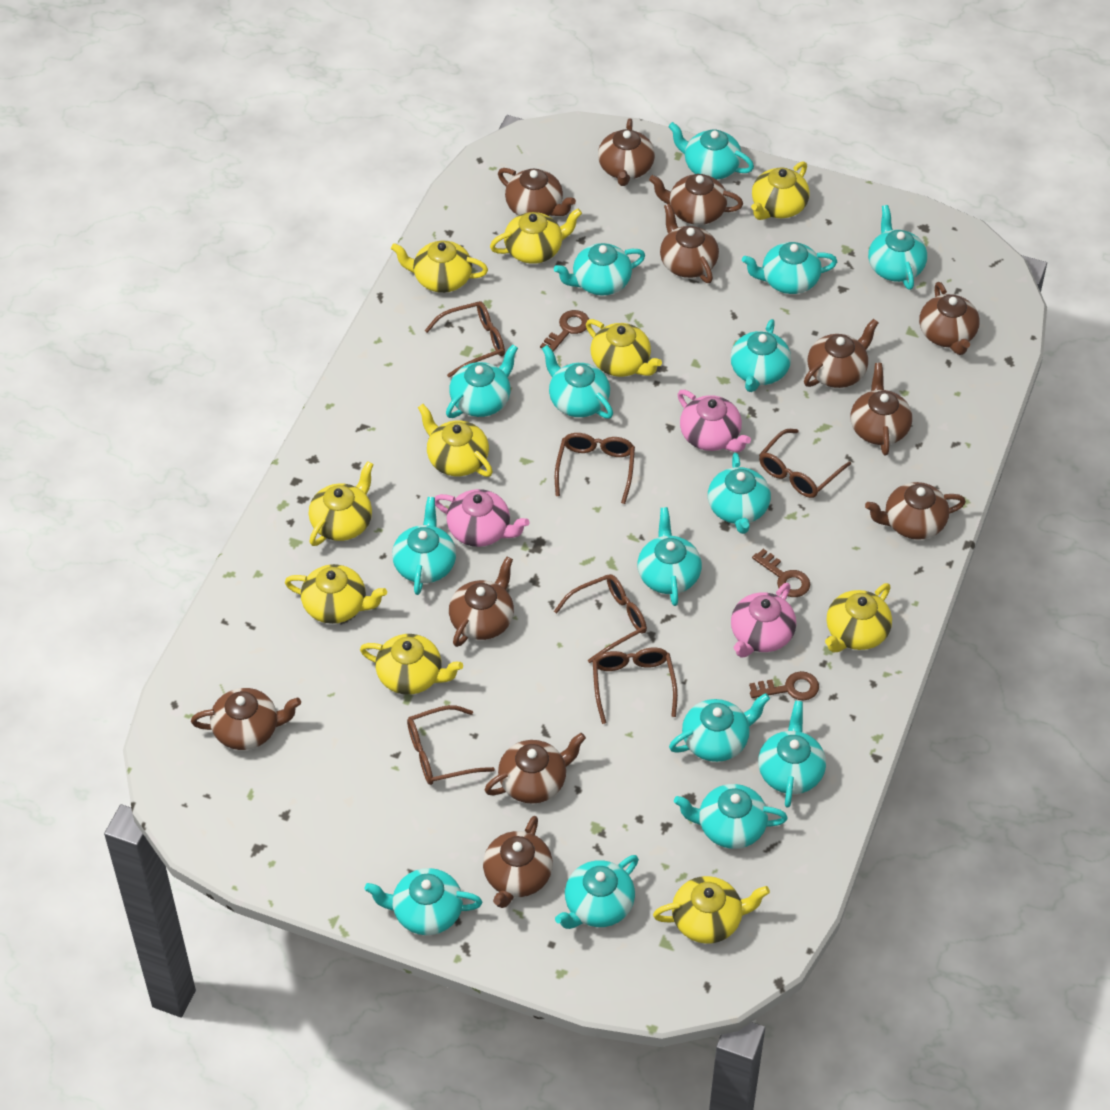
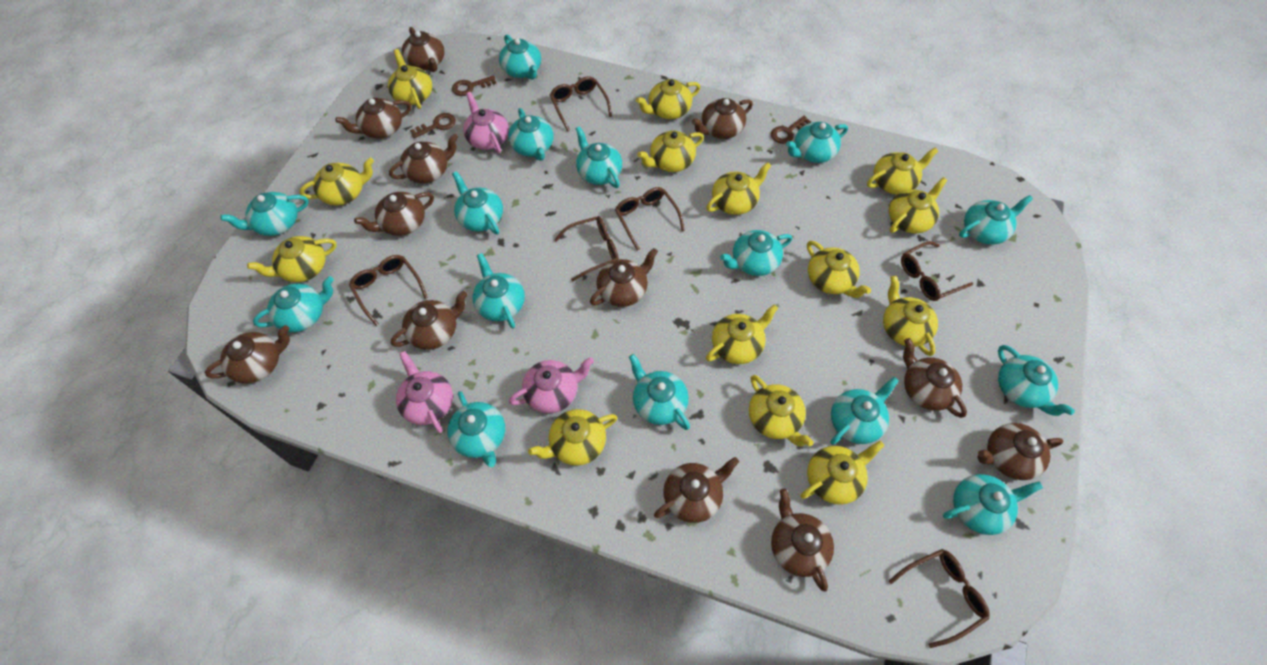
yellow teapot: 10 -> 14

